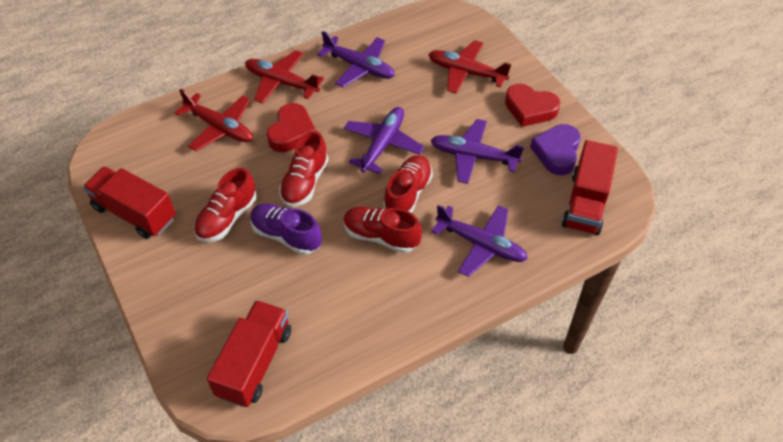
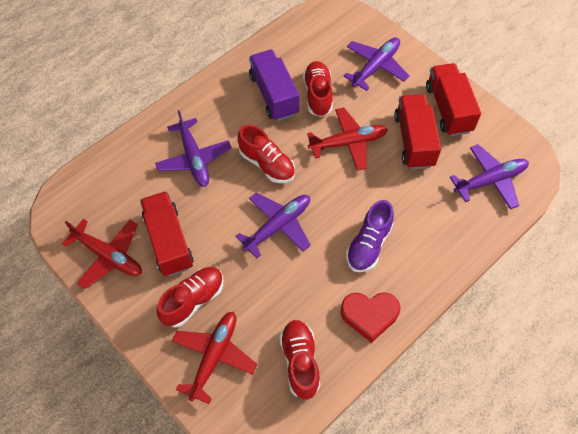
purple heart: 1 -> 0
purple truck: 0 -> 1
red heart: 2 -> 1

